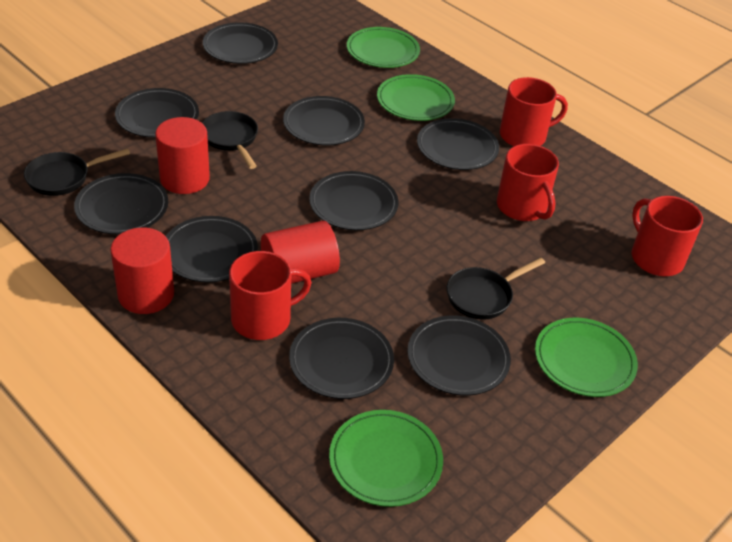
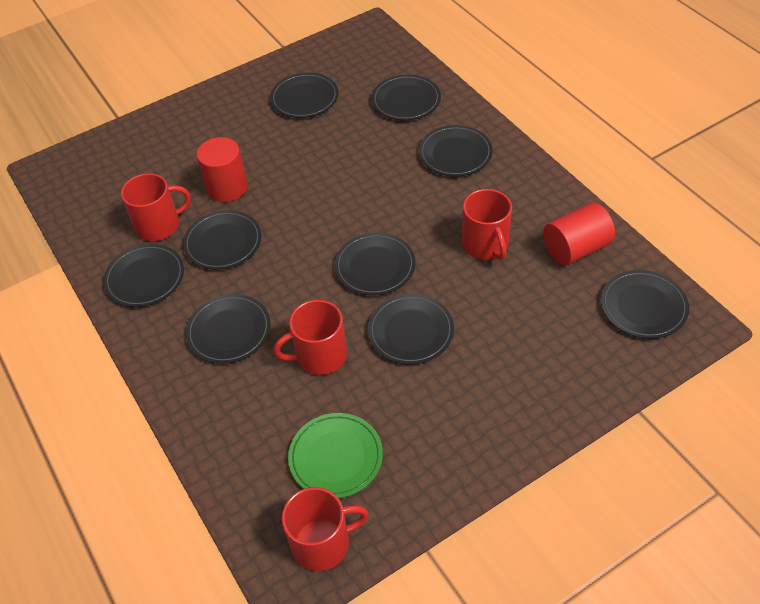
black pan: 3 -> 0
green plate: 4 -> 1
red cylinder: 3 -> 2

